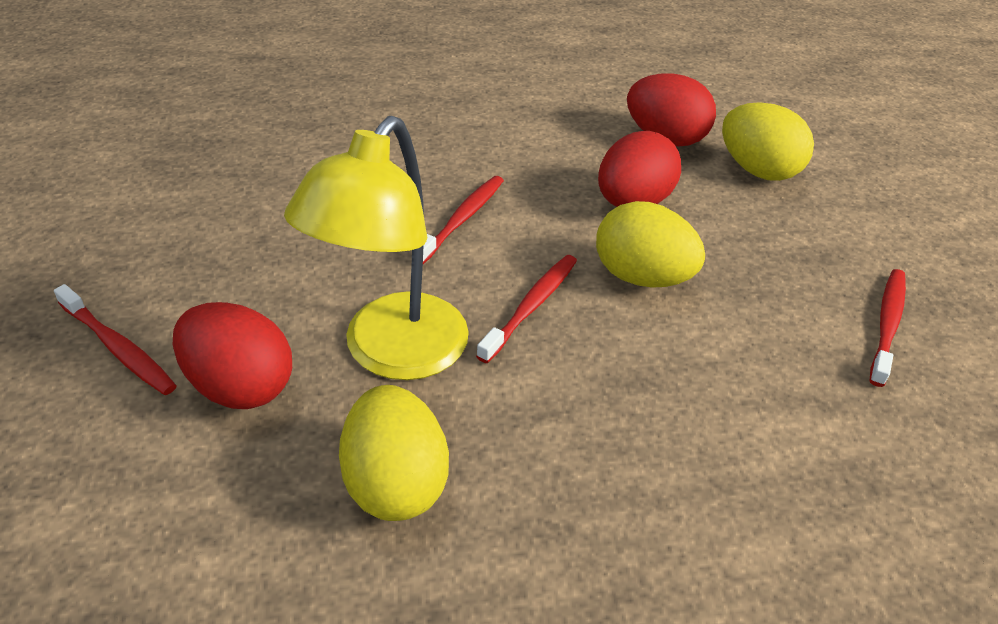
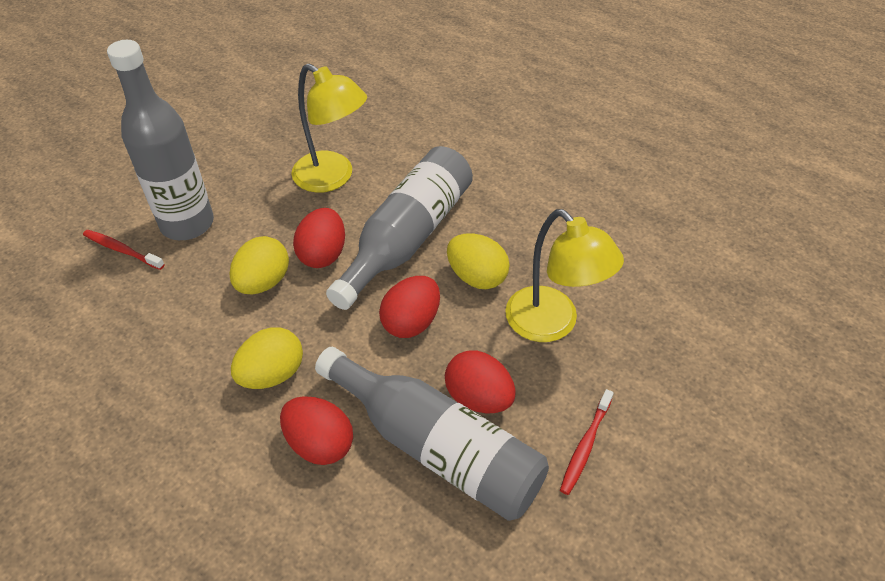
grey bottle: 0 -> 3
red egg: 3 -> 4
red toothbrush: 4 -> 2
yellow lamp: 1 -> 2

